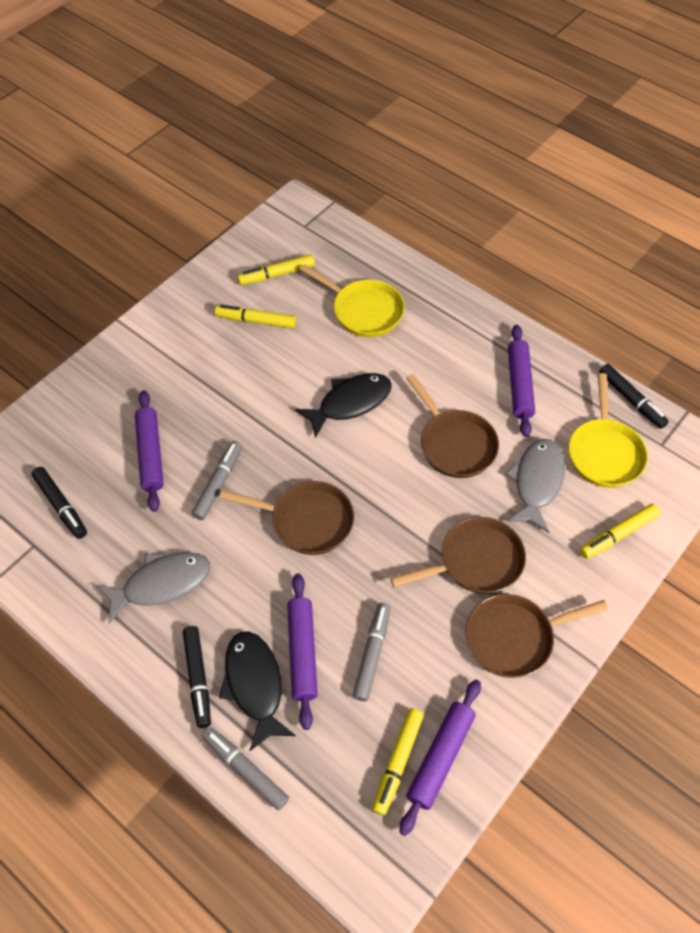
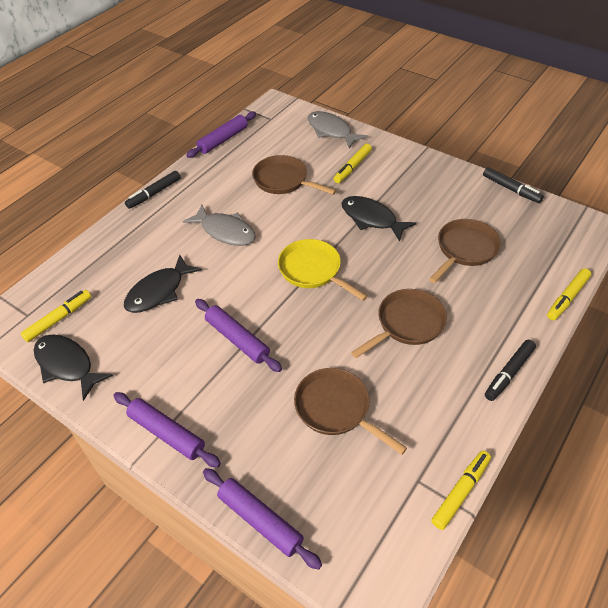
black fish: 2 -> 3
grey marker: 3 -> 0
yellow pan: 2 -> 1

